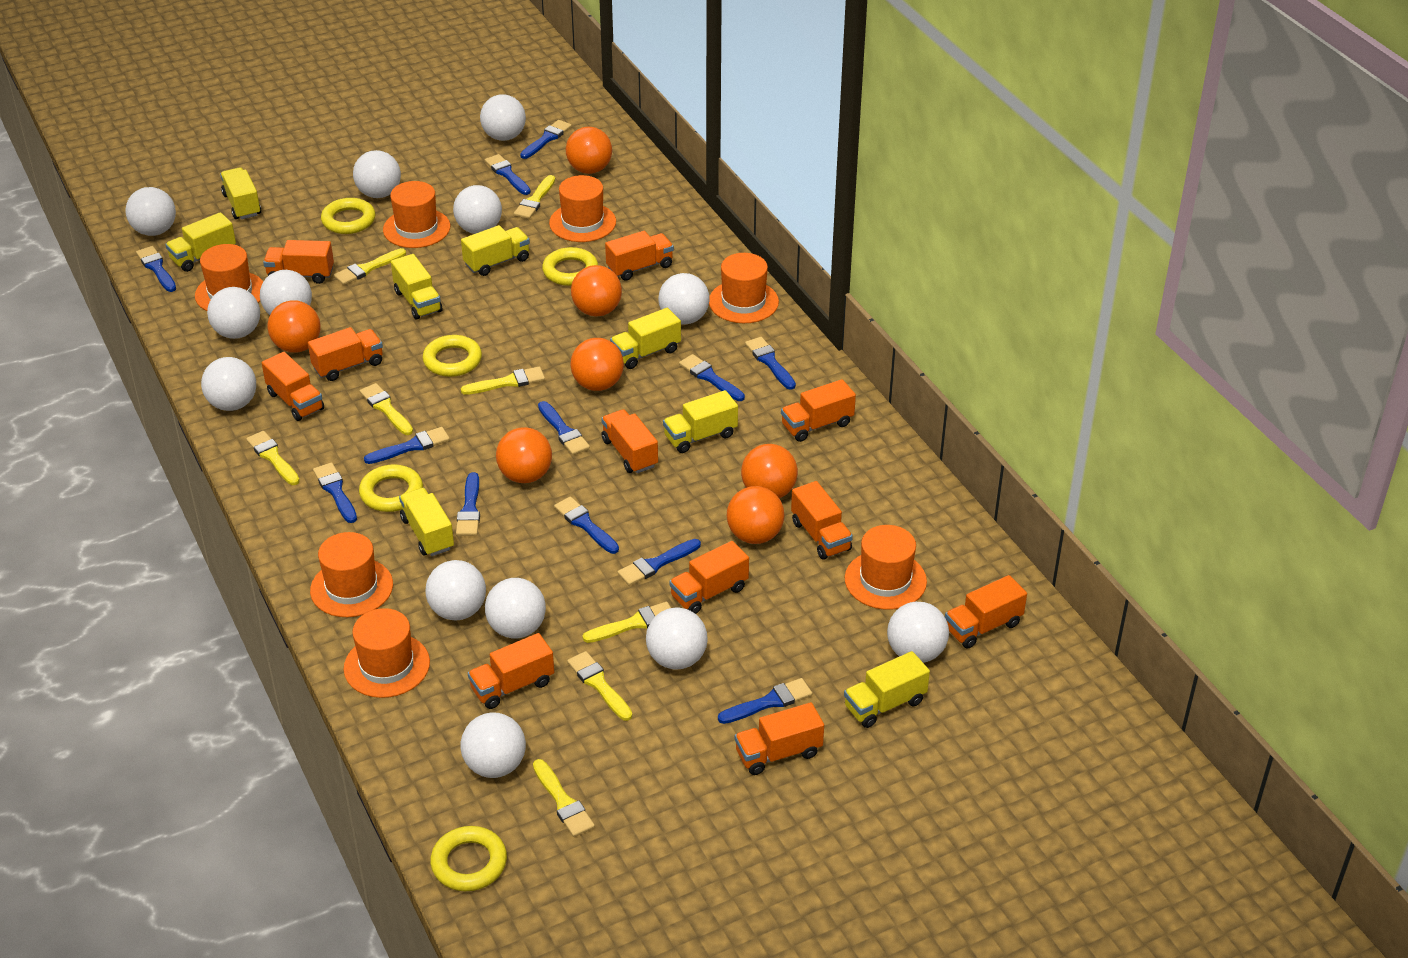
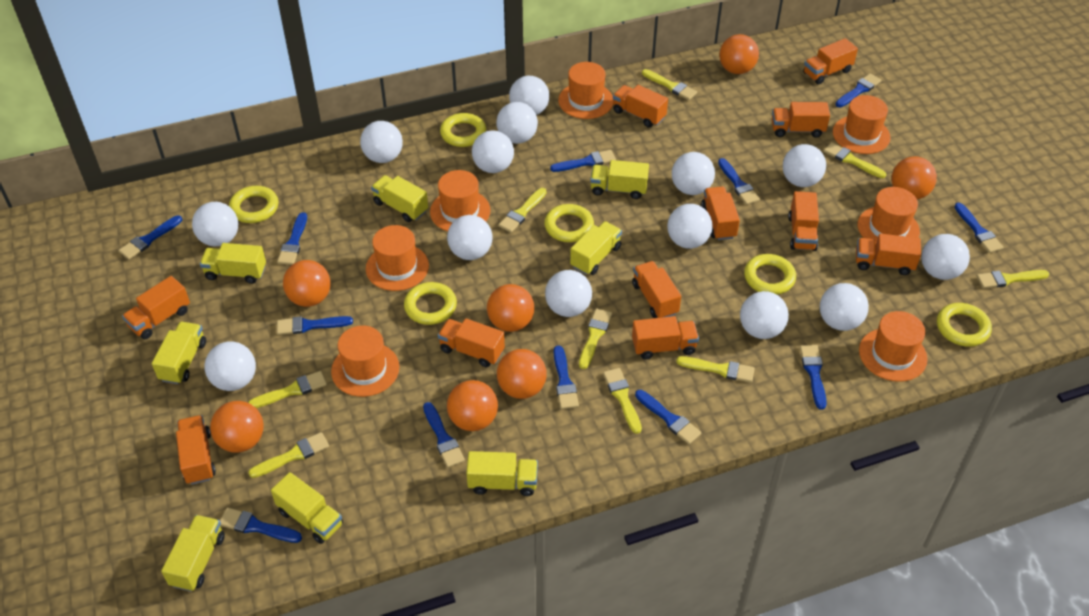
white ball: 13 -> 14
yellow brush: 8 -> 9
yellow ring: 5 -> 6

